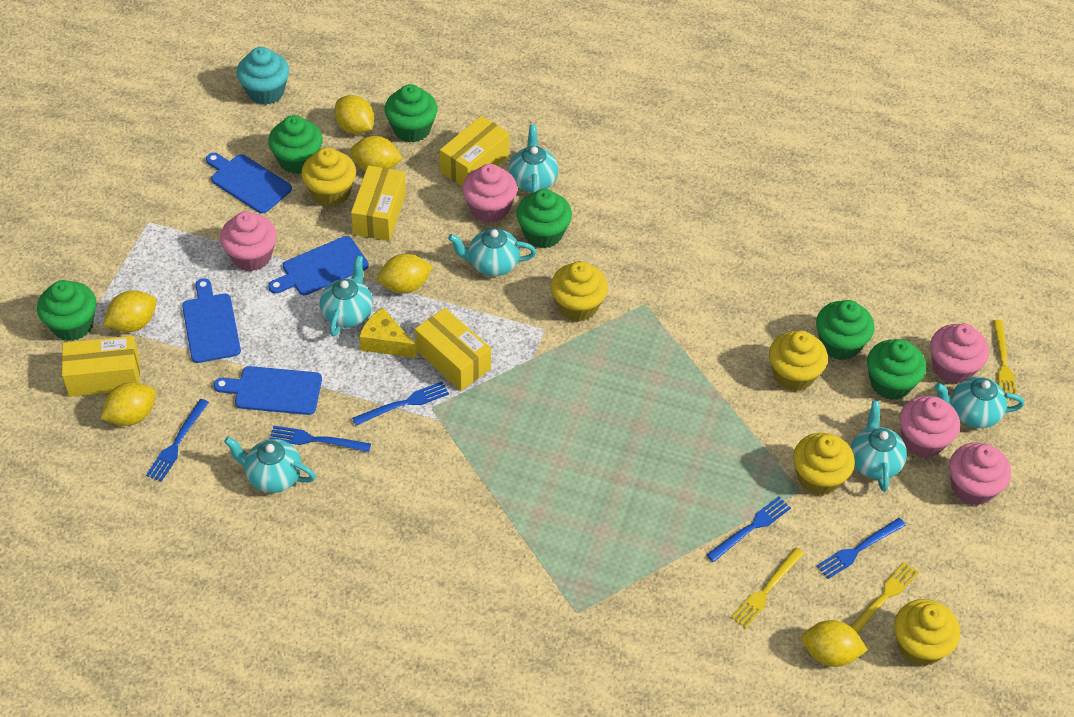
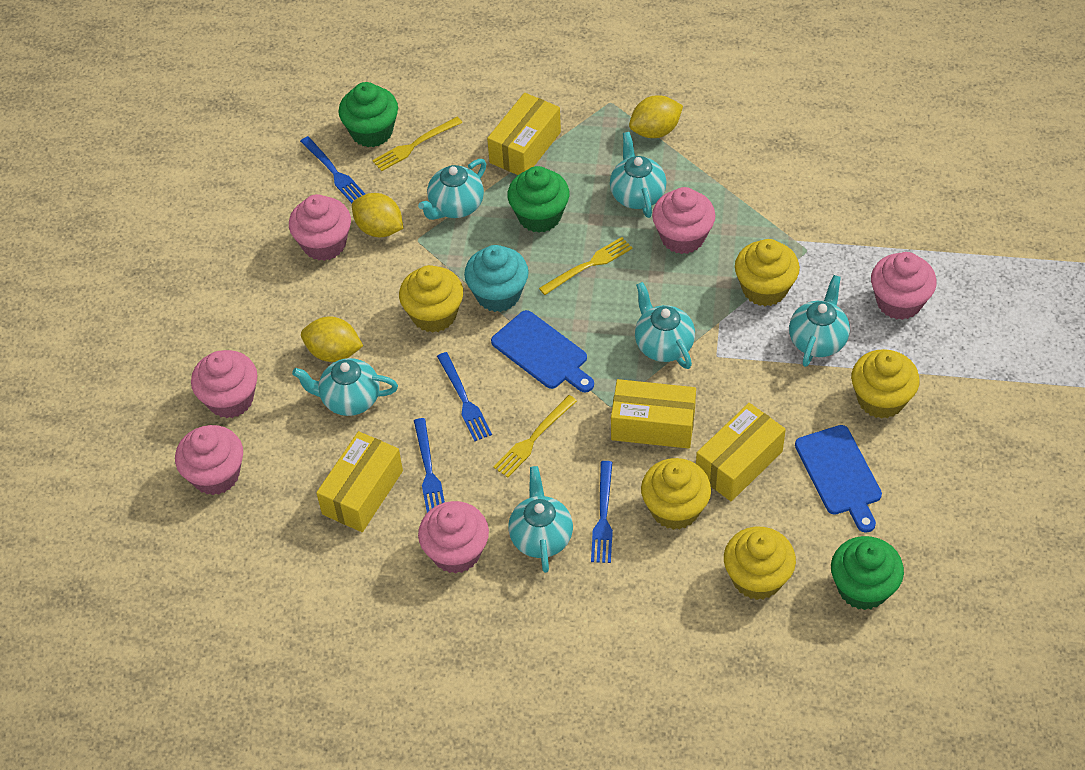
blue cutting board: 4 -> 2
blue fork: 5 -> 4
green cupcake: 6 -> 3
pink cupcake: 5 -> 6
yellow cheese: 1 -> 0
yellow lemon: 6 -> 3

